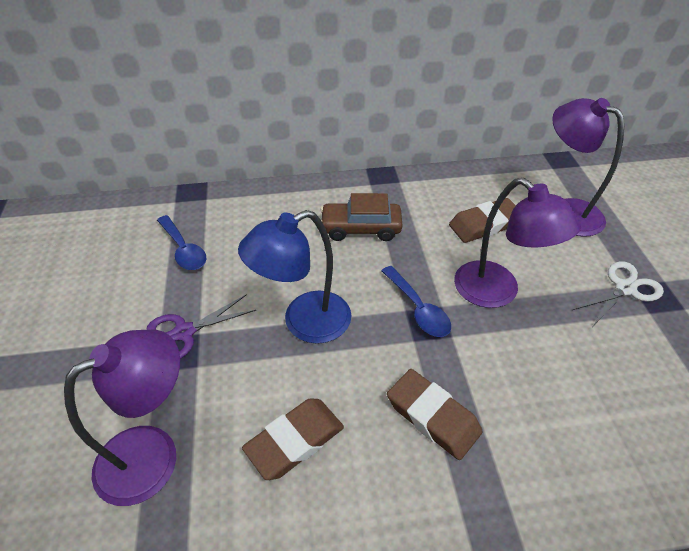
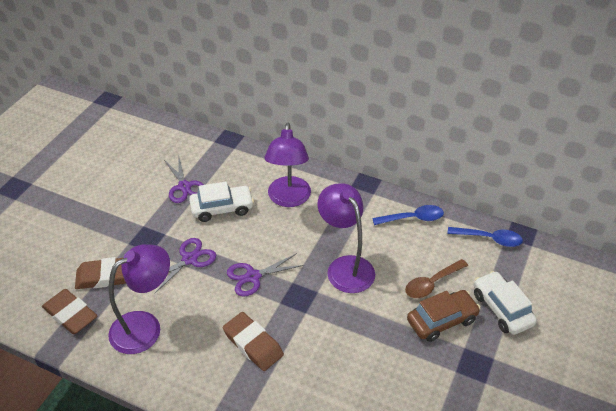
blue lamp: 1 -> 0
brown spoon: 0 -> 1
purple scissors: 1 -> 3
white car: 0 -> 2
white scissors: 1 -> 0

